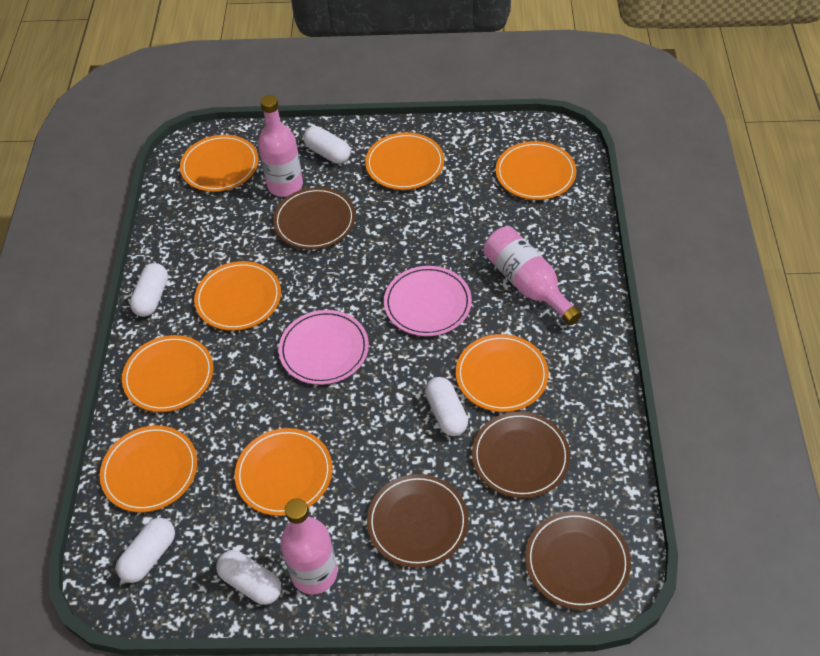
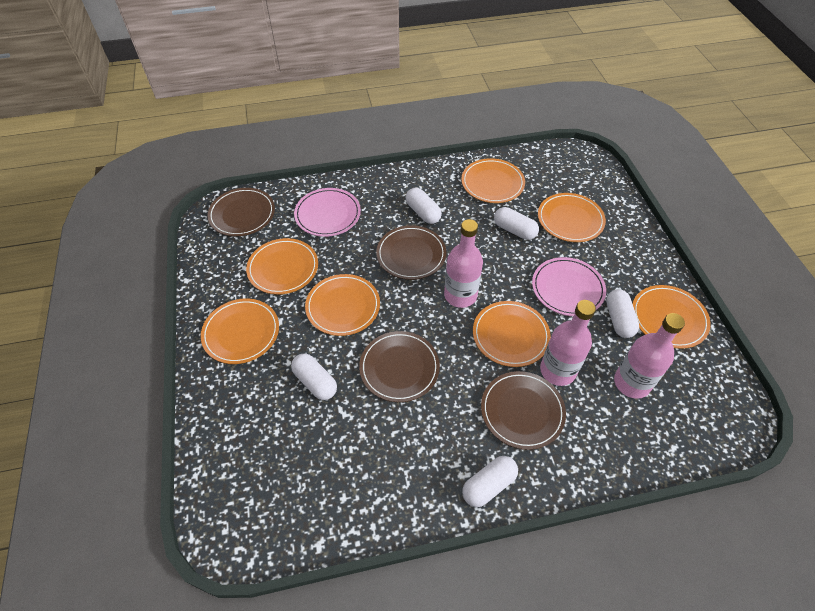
orange plate: 8 -> 7

